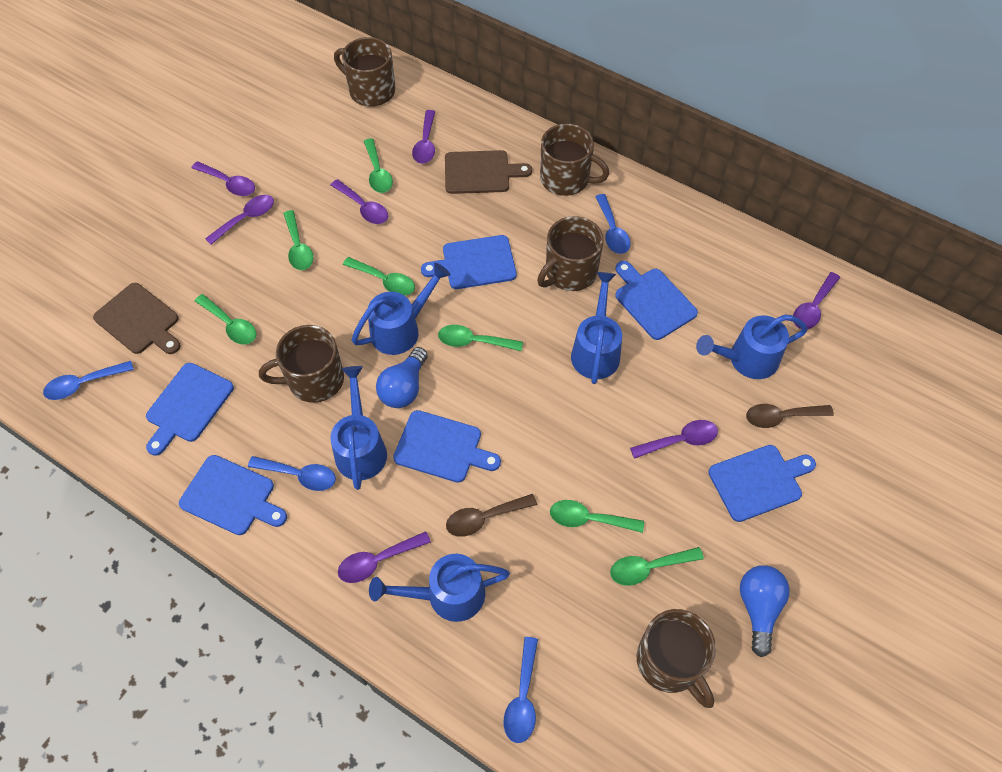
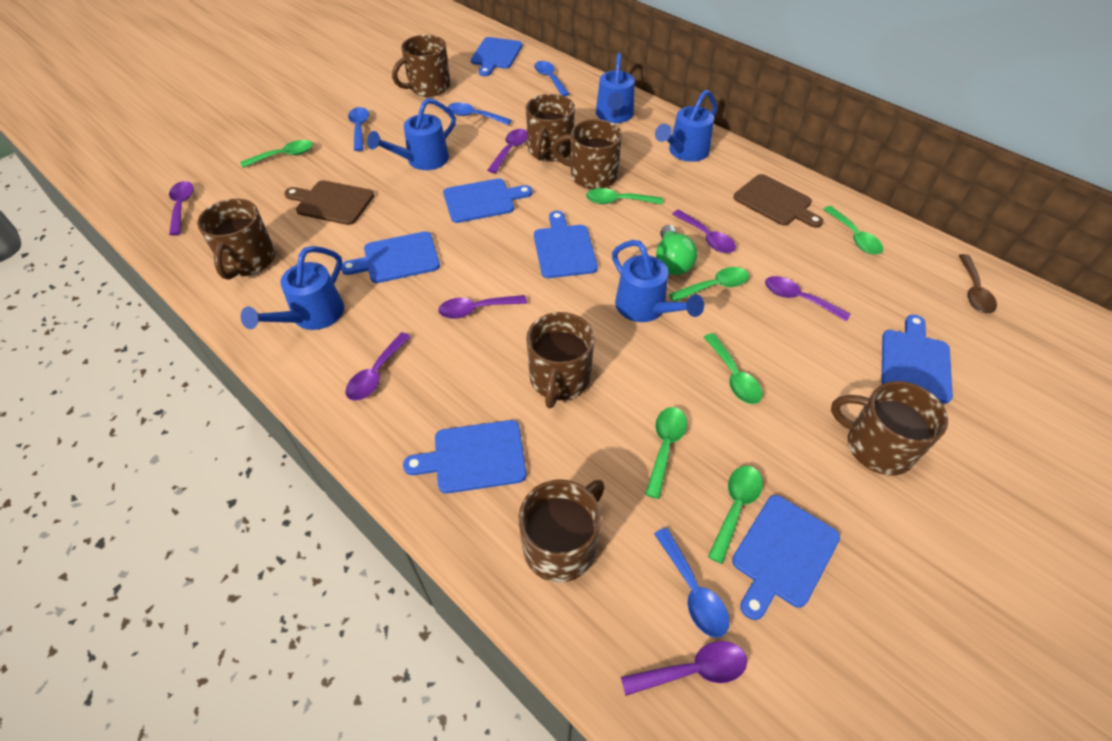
blue cutting board: 6 -> 7
blue light bulb: 2 -> 0
brown mug: 5 -> 7
brown spoon: 2 -> 1
green light bulb: 0 -> 1

